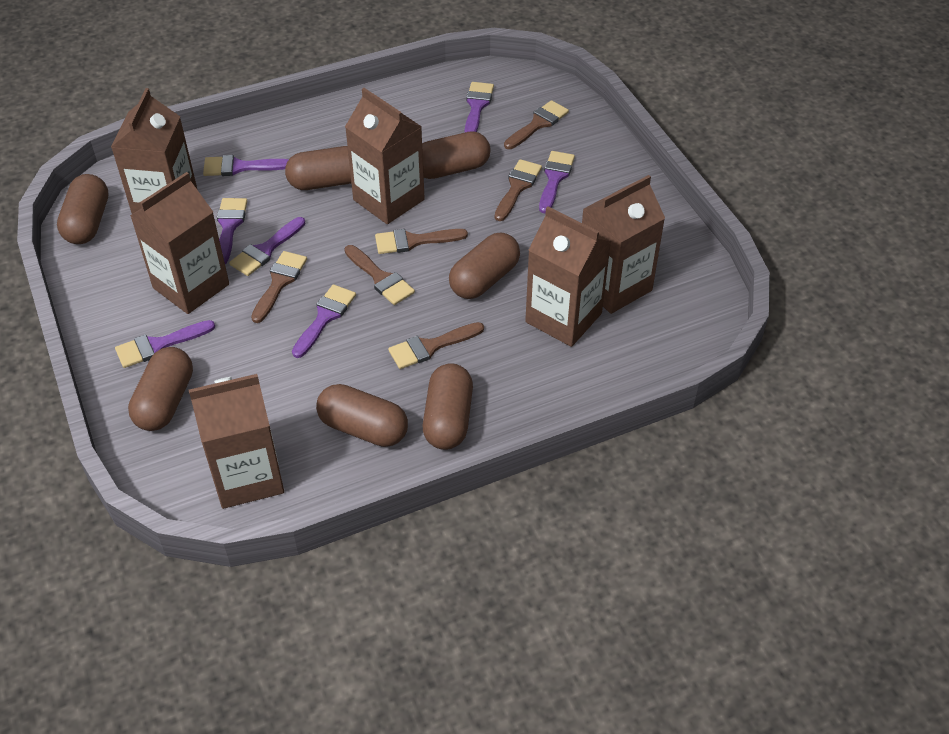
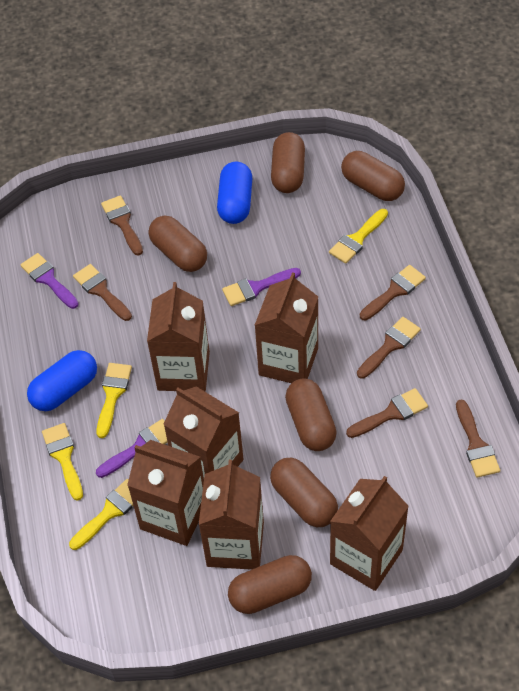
blue capsule: 0 -> 2
brown capsule: 7 -> 6
purple brush: 7 -> 3
yellow brush: 0 -> 4

